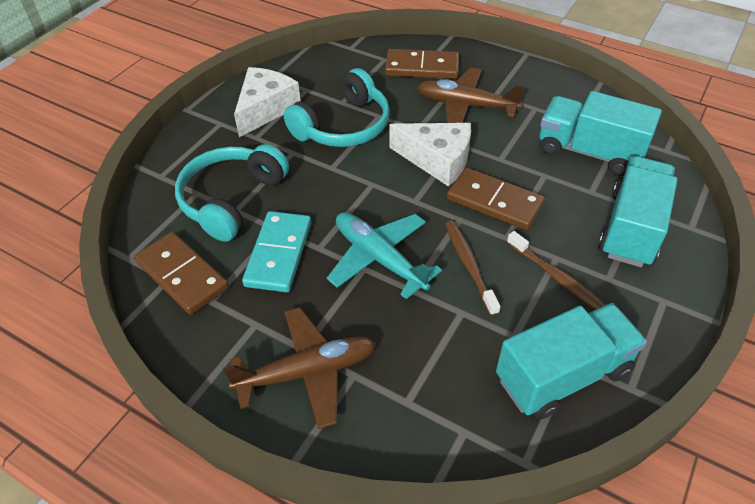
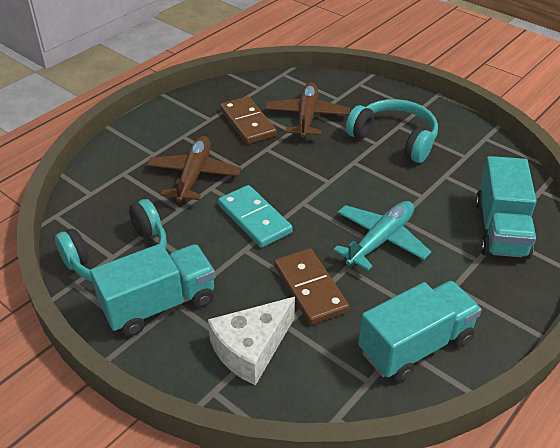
brown domino: 3 -> 2
brown toothbrush: 2 -> 0
white cheese: 2 -> 1

